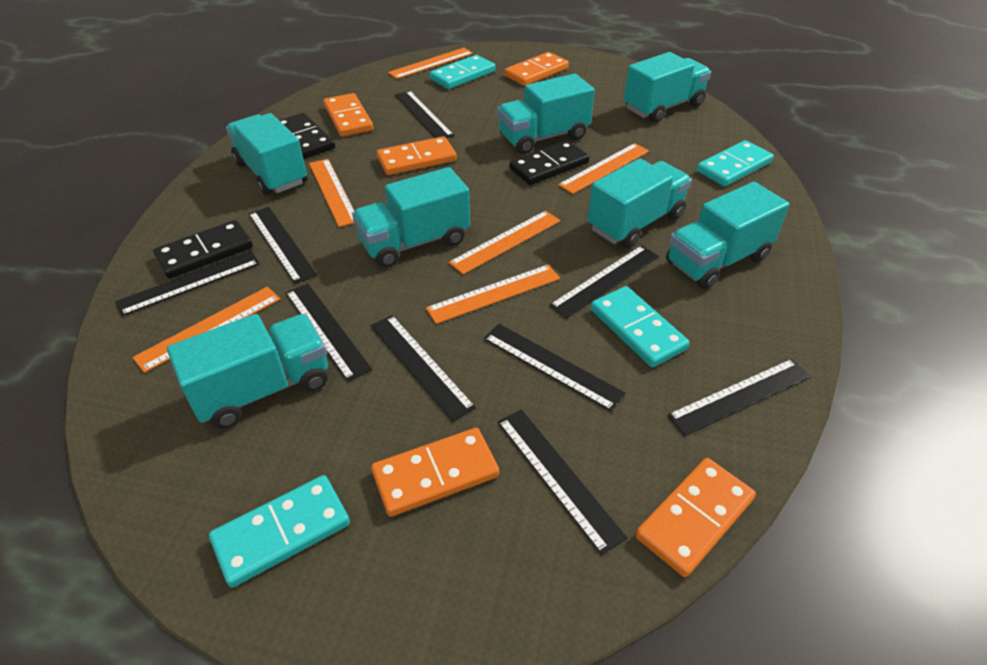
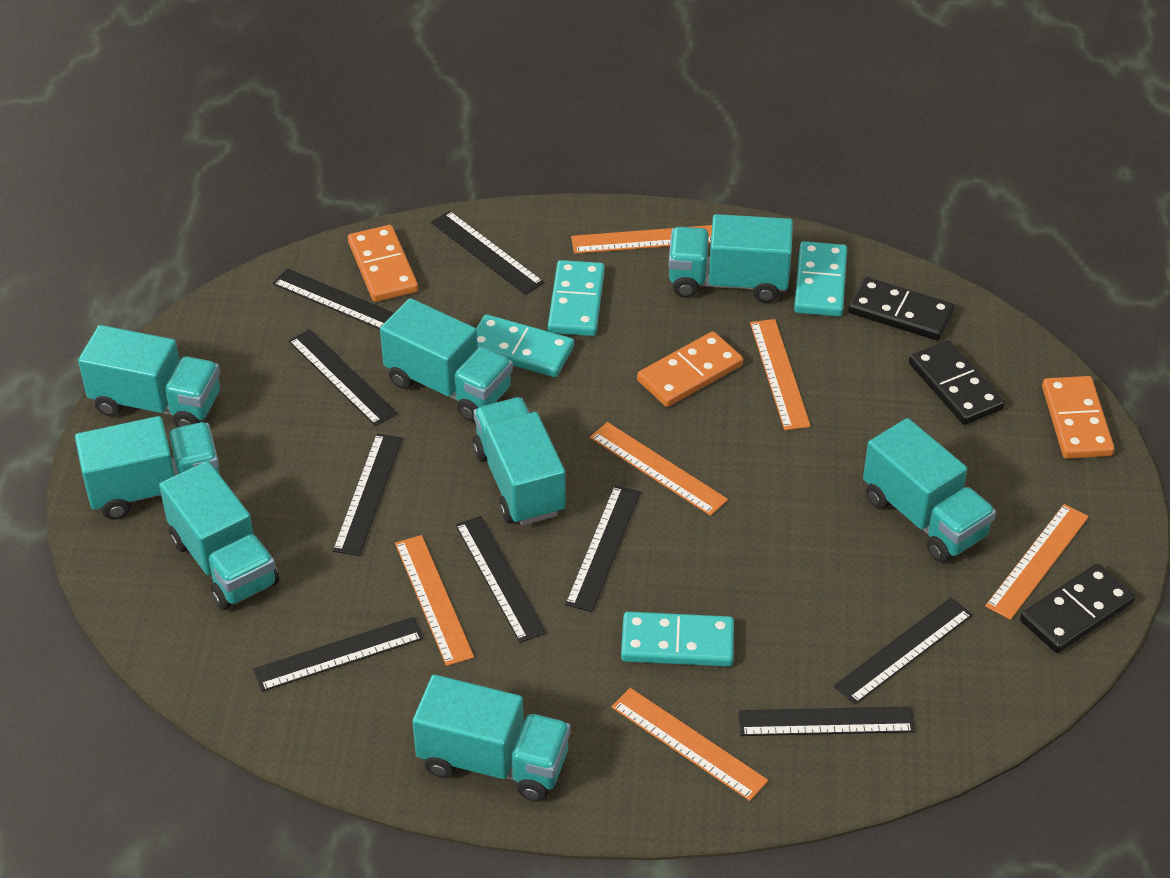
orange domino: 5 -> 3
turquoise truck: 7 -> 8

